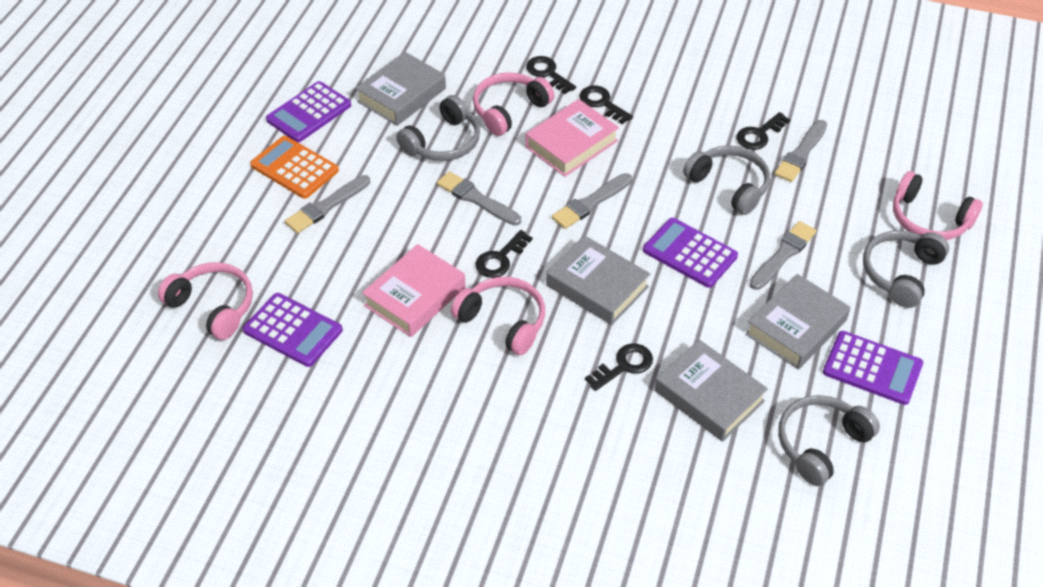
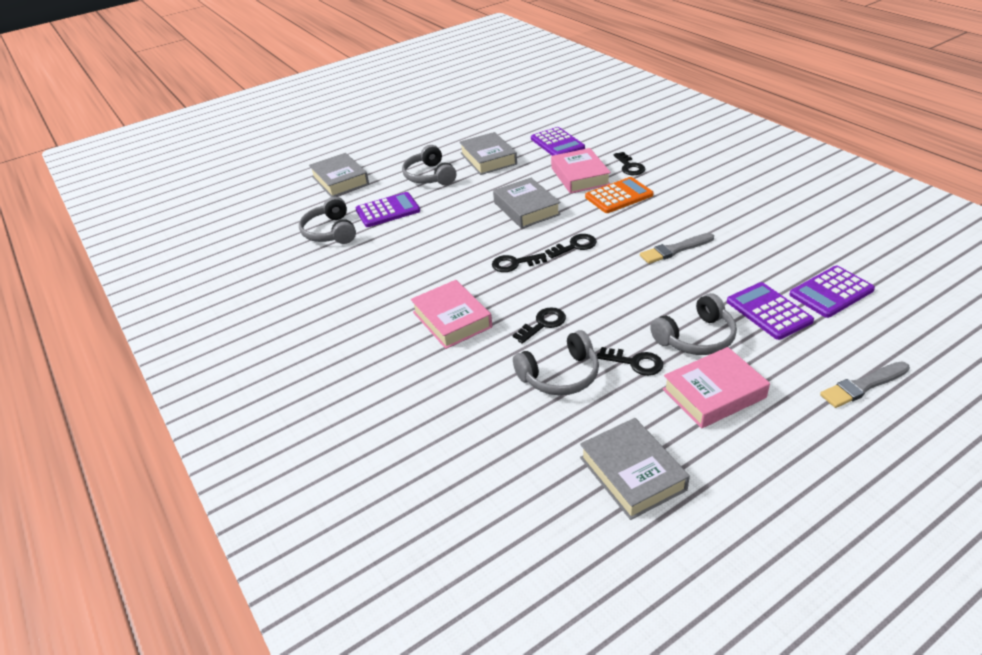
grey brush: 5 -> 2
pink book: 2 -> 3
pink headphones: 4 -> 0

